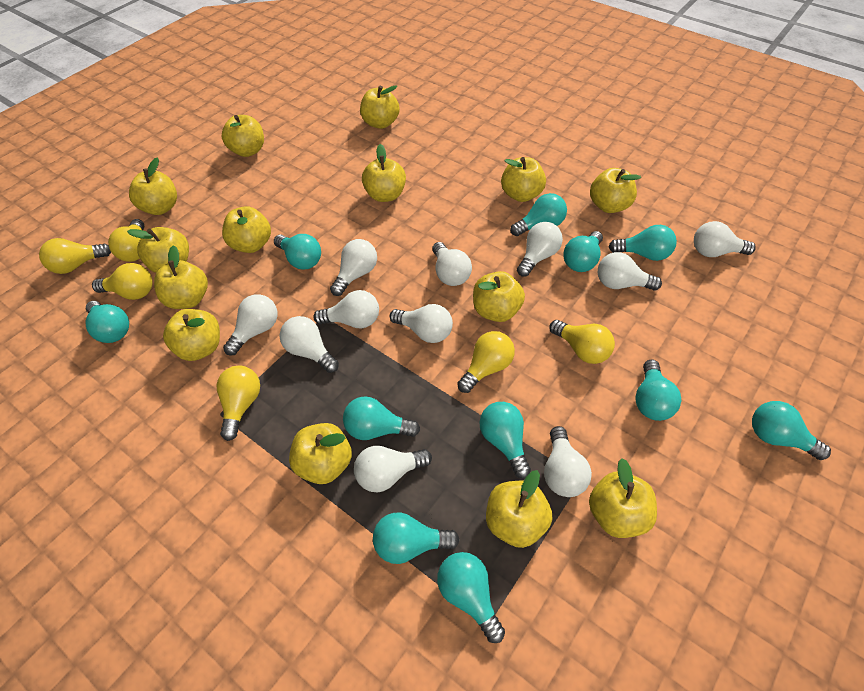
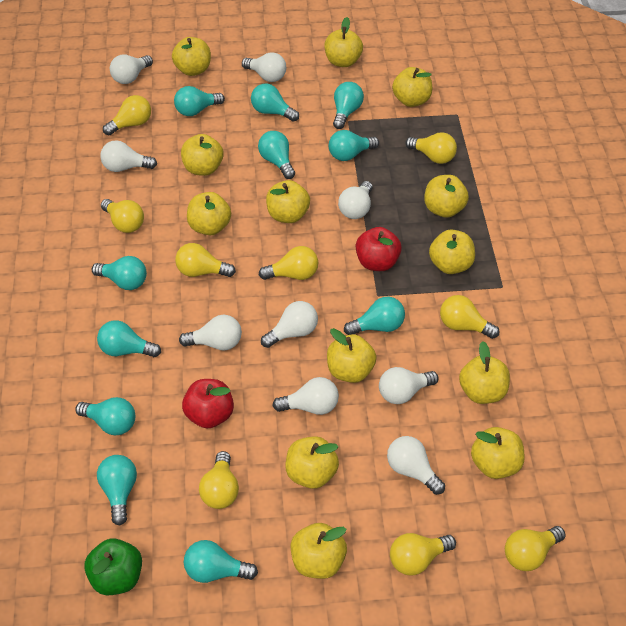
green apple: 0 -> 1
red apple: 0 -> 2
white light bulb: 11 -> 9
yellow apple: 14 -> 13
yellow light bulb: 6 -> 9

